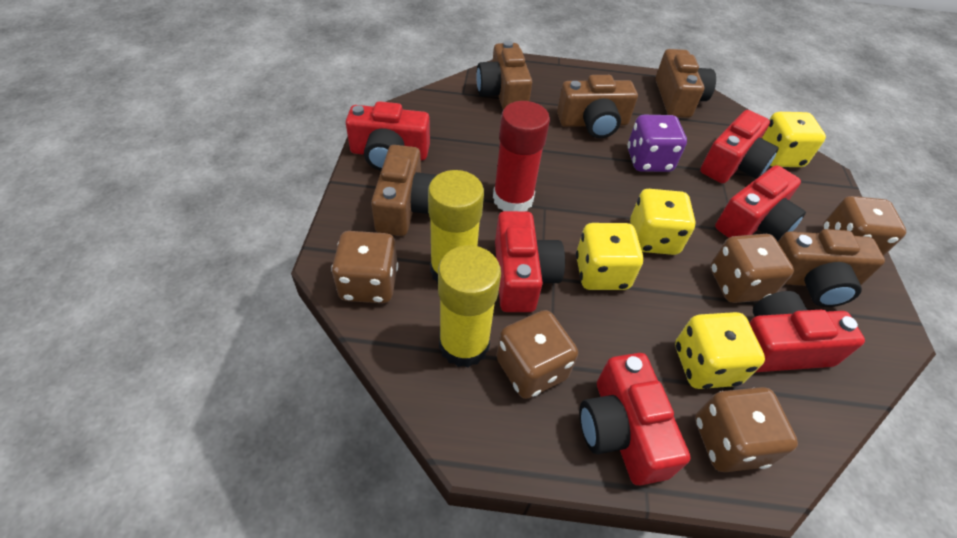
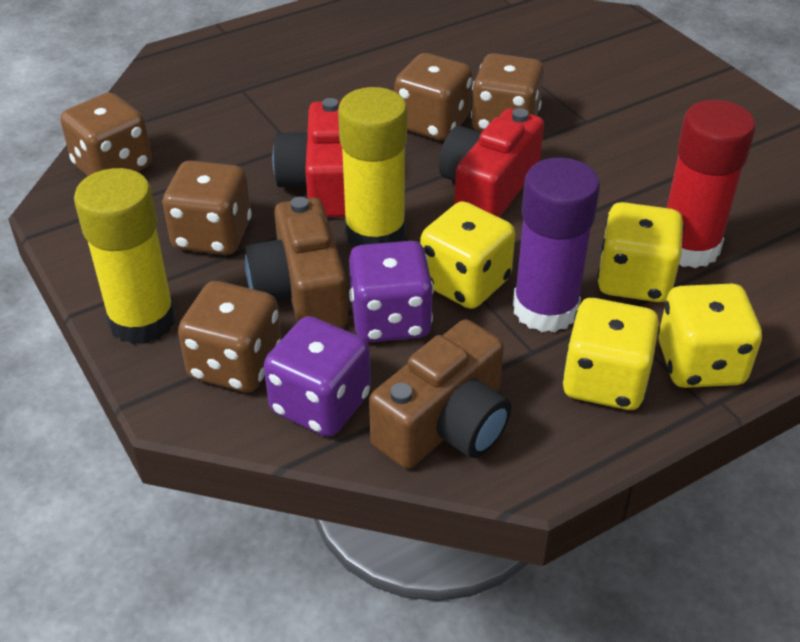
brown camera: 5 -> 2
purple dice: 1 -> 2
purple glue stick: 0 -> 1
red camera: 6 -> 2

